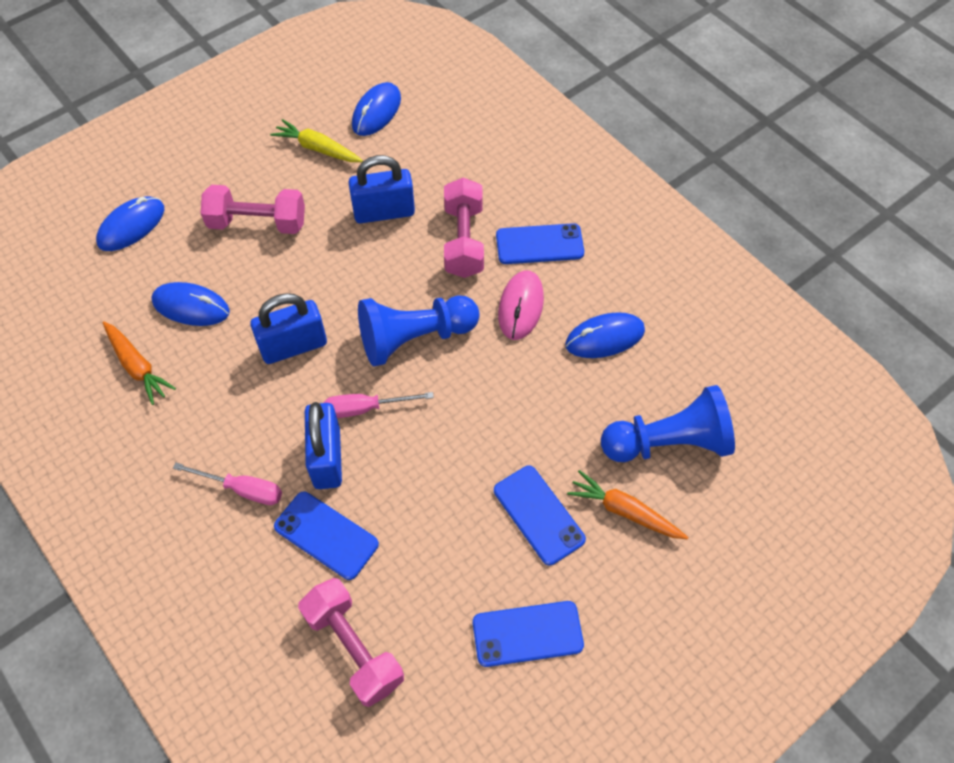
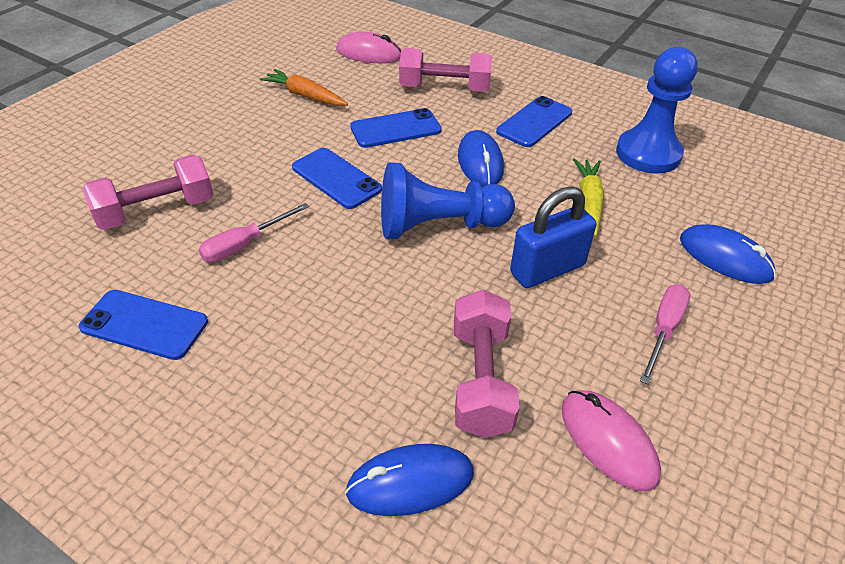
blue mouse: 4 -> 3
blue padlock: 3 -> 1
orange carrot: 2 -> 1
pink mouse: 1 -> 2

